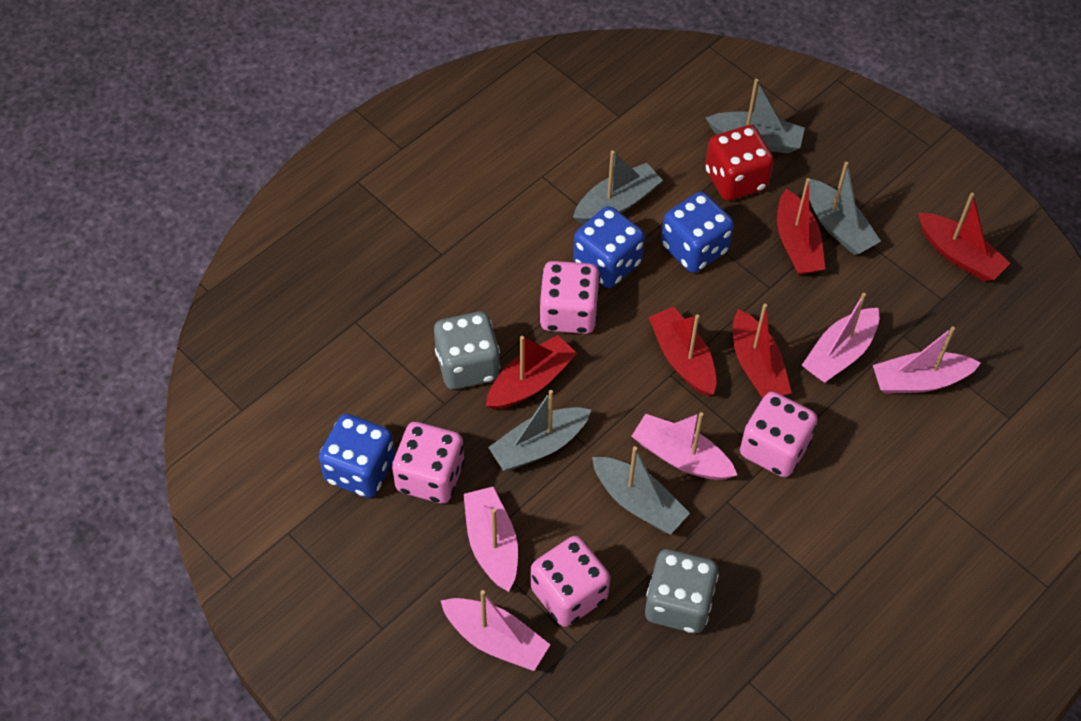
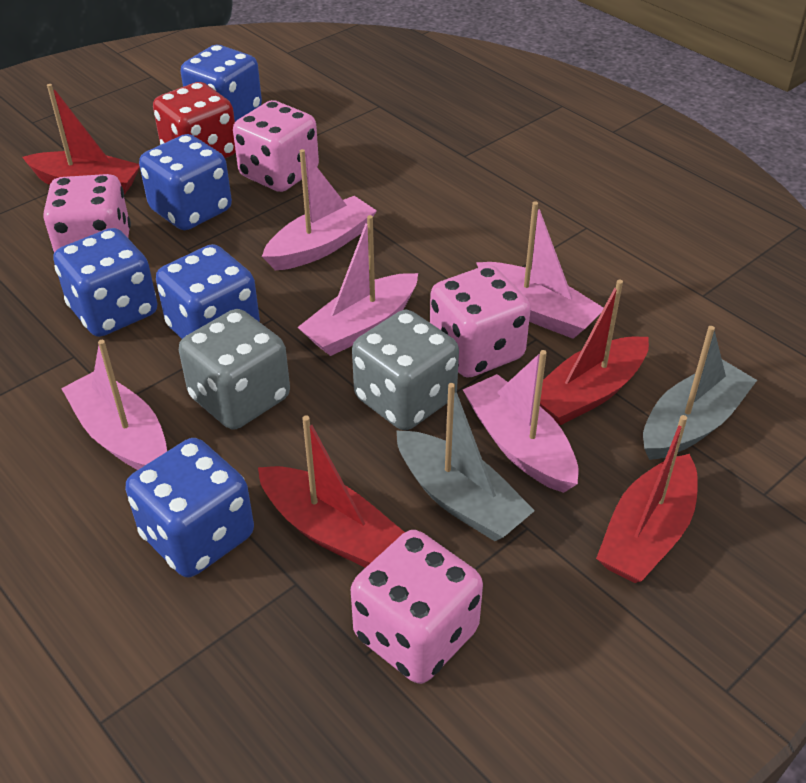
blue dice: 3 -> 5
grey boat: 5 -> 2
red boat: 5 -> 4

